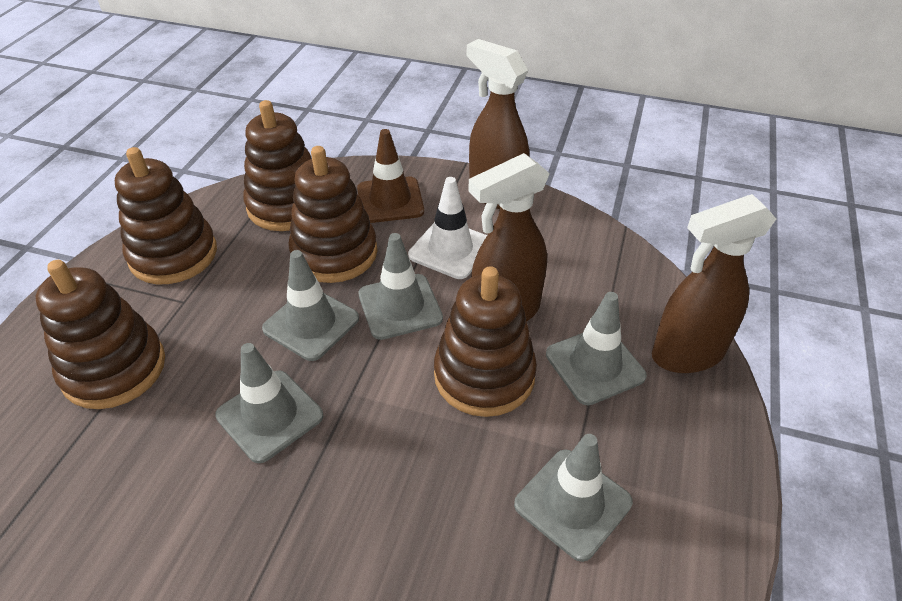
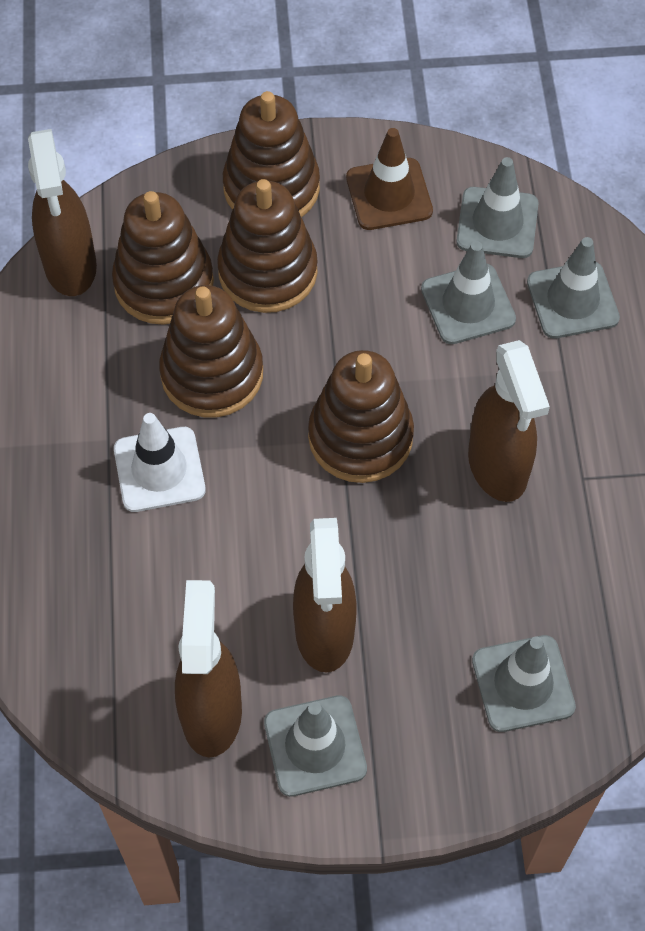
brown spray bottle: 3 -> 4

